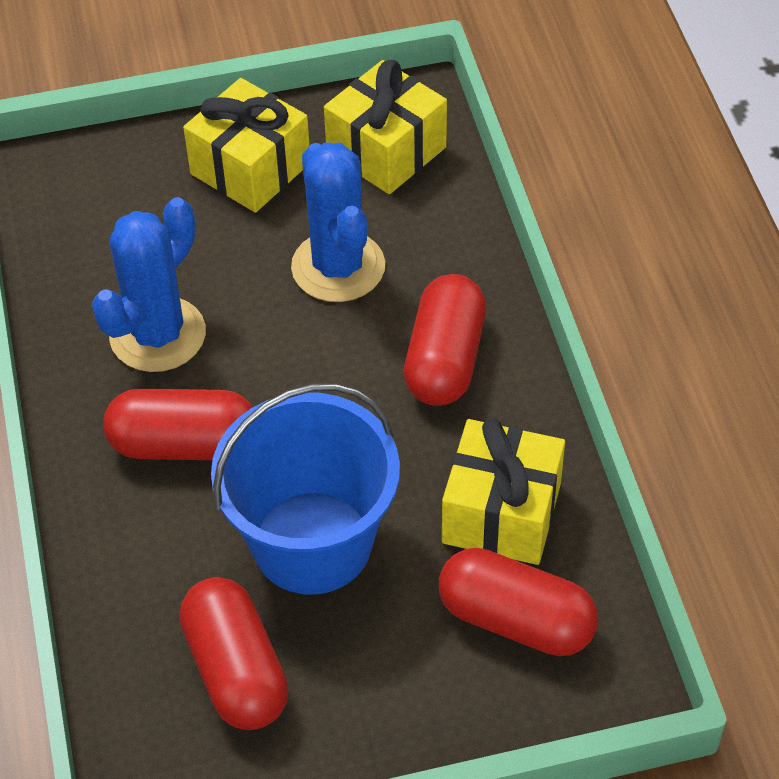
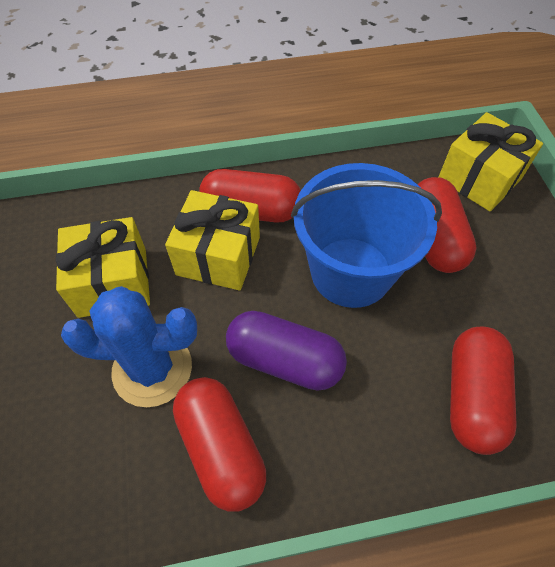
blue cactus: 2 -> 1
purple capsule: 0 -> 1

